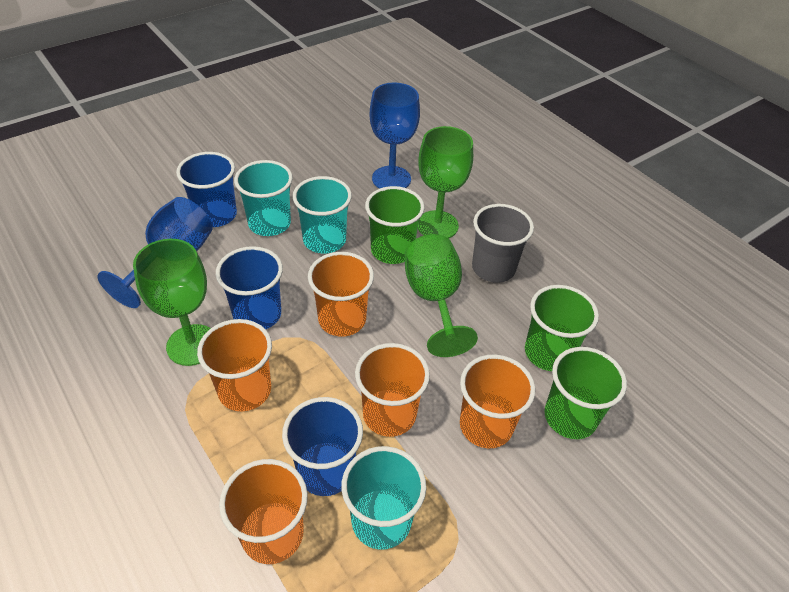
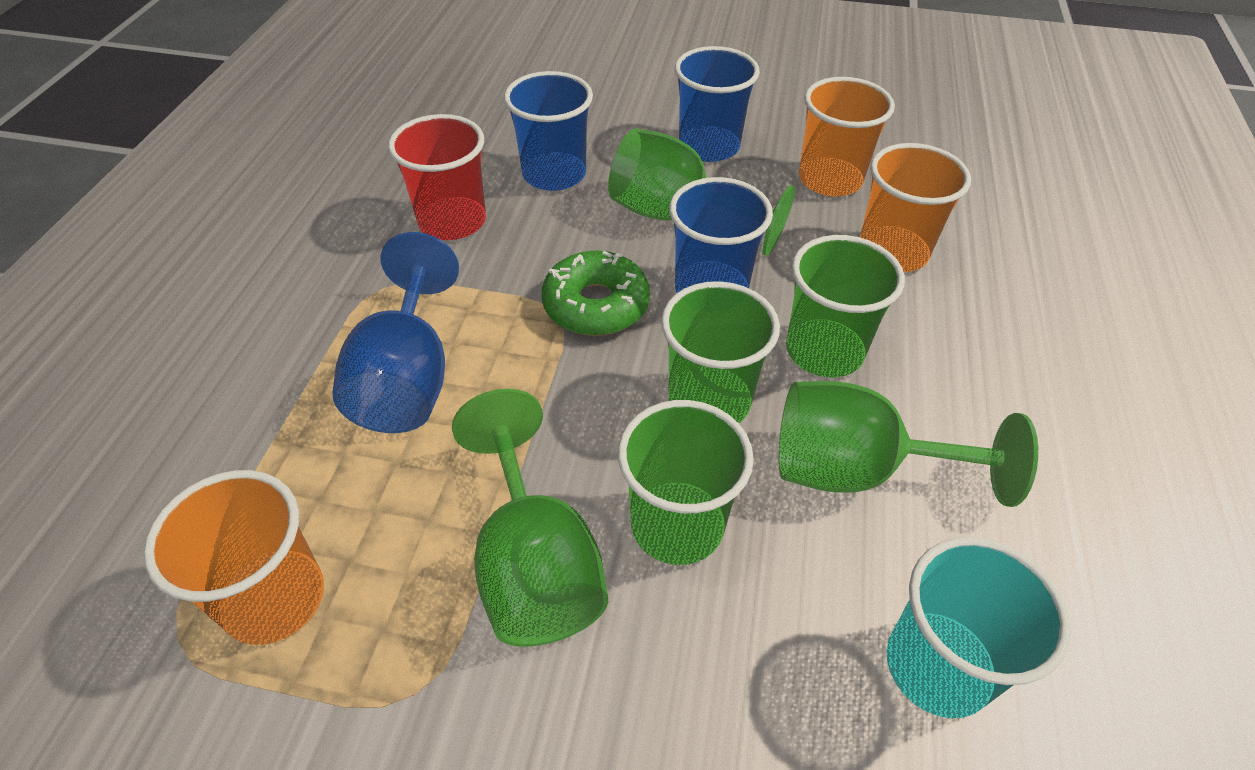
blue goblet: 2 -> 1
green donut: 0 -> 1
grey cup: 1 -> 0
orange cup: 5 -> 3
red cup: 0 -> 1
turquoise cup: 3 -> 1

